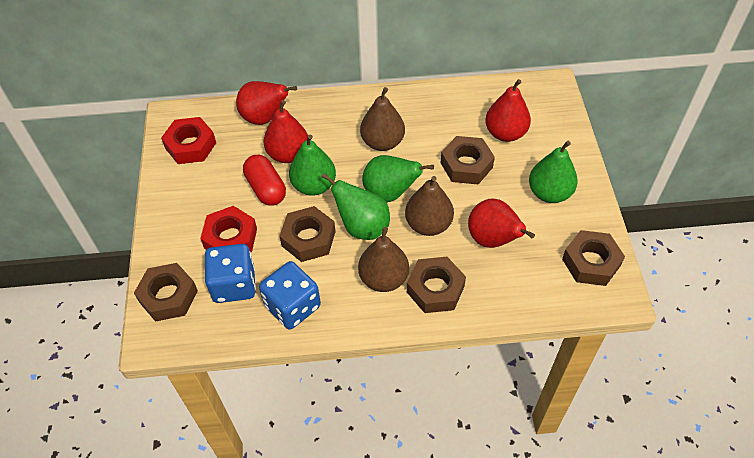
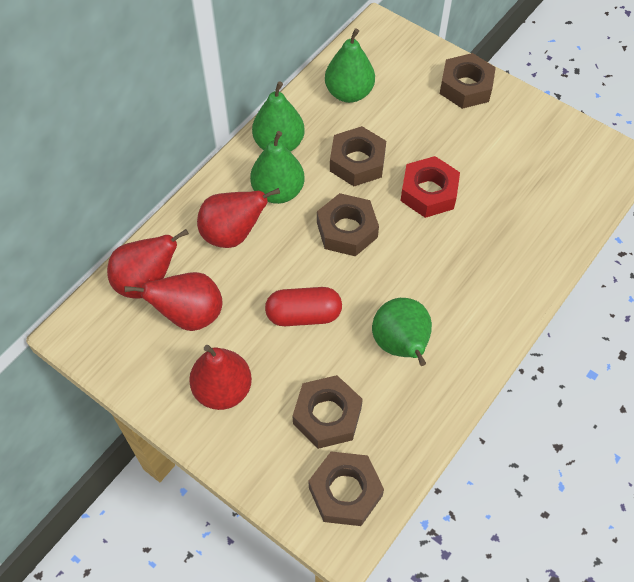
blue dice: 2 -> 0
brown pear: 3 -> 0
red nut: 2 -> 1

